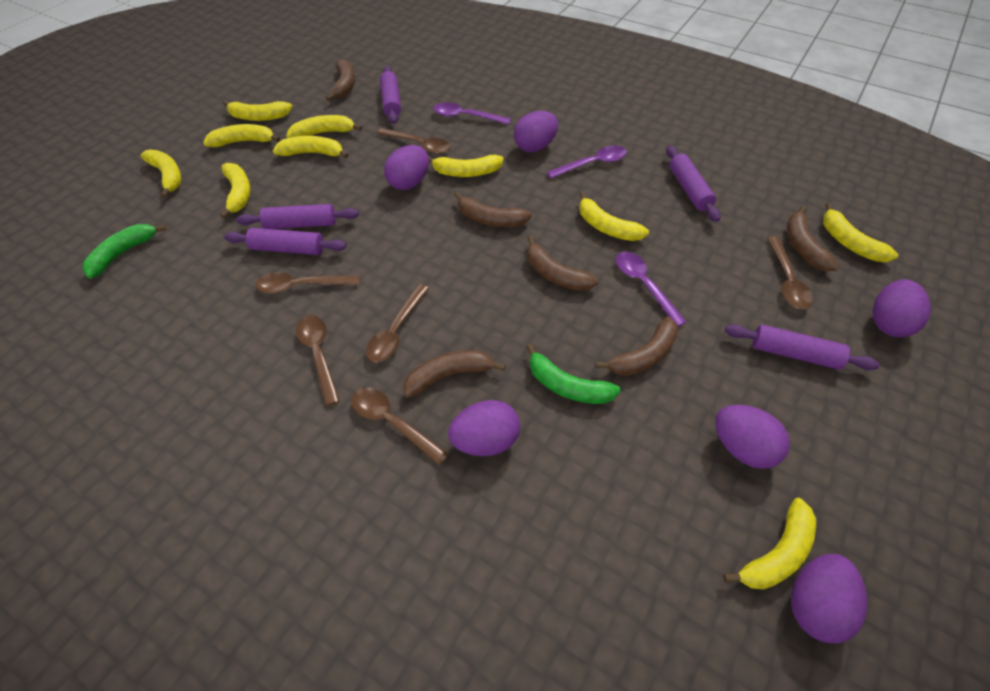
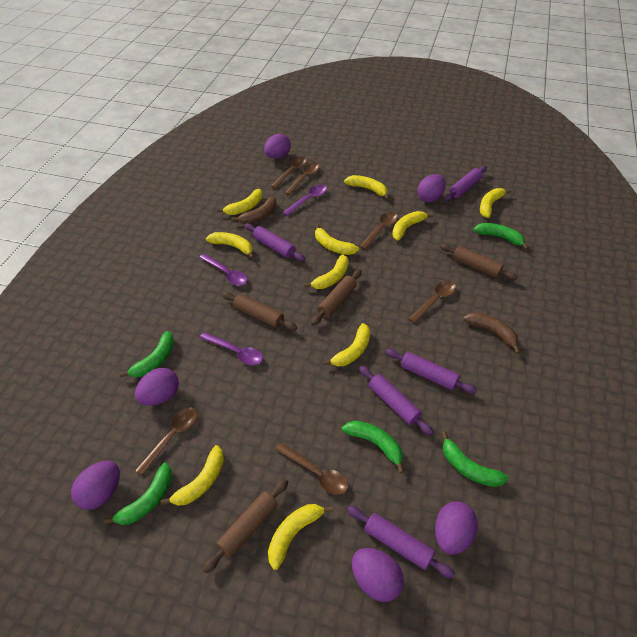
brown banana: 6 -> 2
brown rolling pin: 0 -> 4
green banana: 2 -> 5

